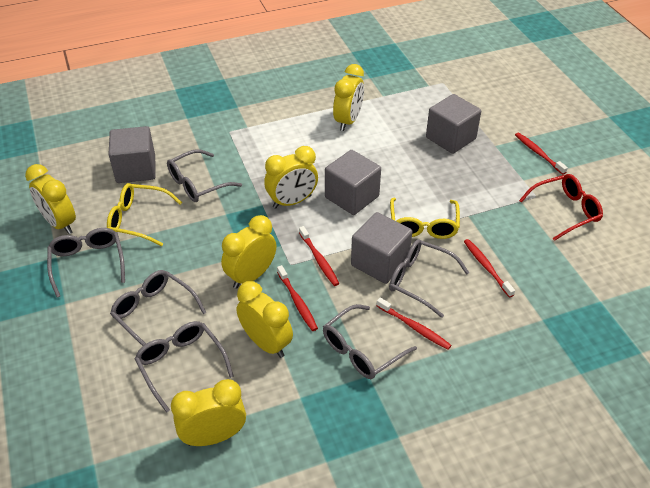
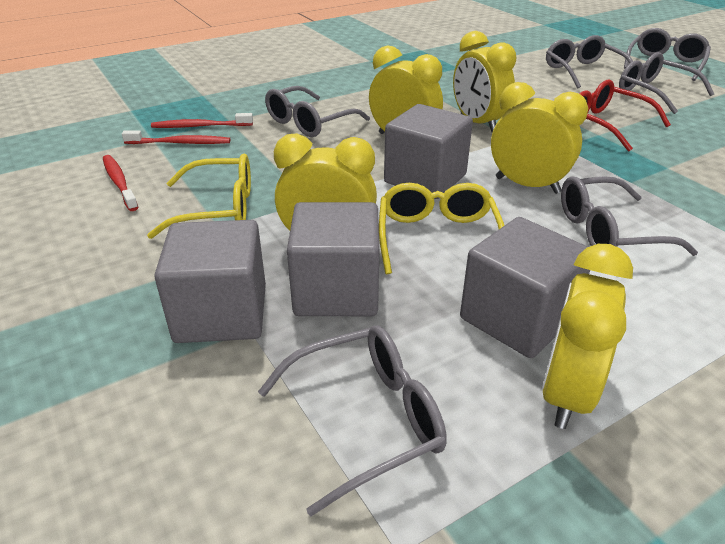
red toothbrush: 5 -> 3
yellow clock: 6 -> 5

